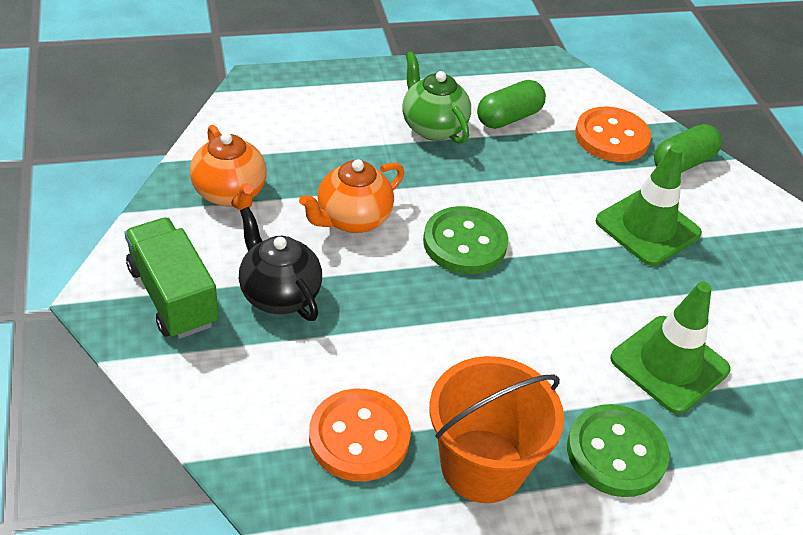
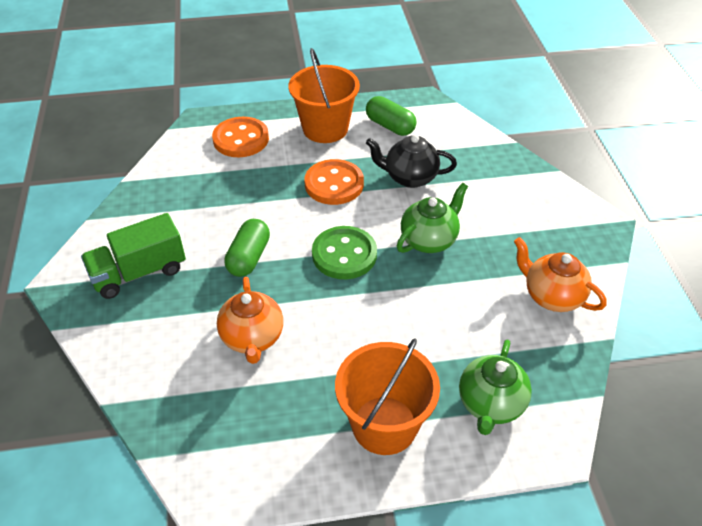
green button: 2 -> 1
green teapot: 1 -> 2
green traffic cone: 2 -> 0
orange bucket: 1 -> 2

